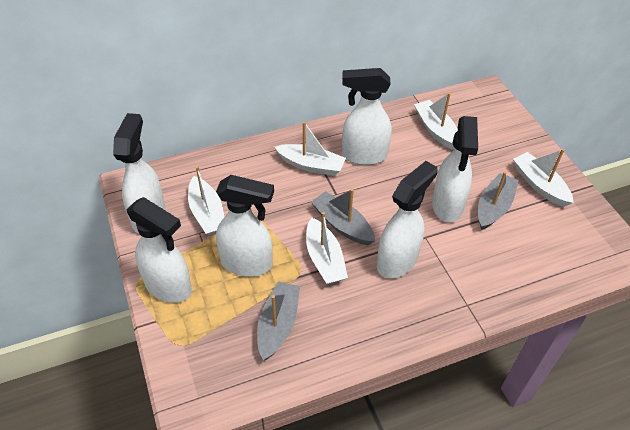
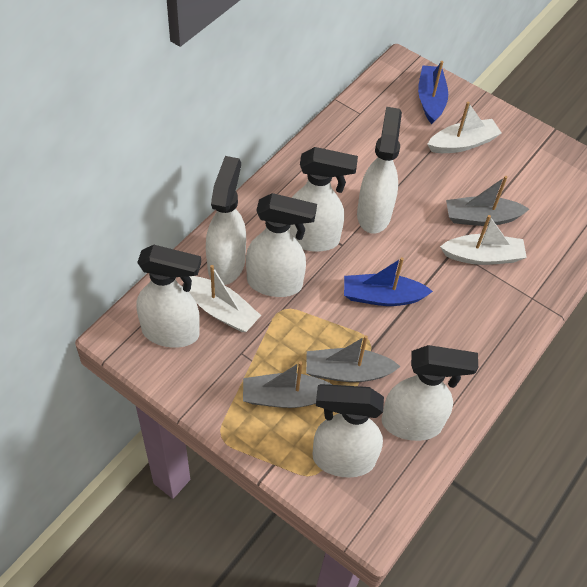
blue boat: 0 -> 2
white boat: 5 -> 3
white spray bottle: 6 -> 7

